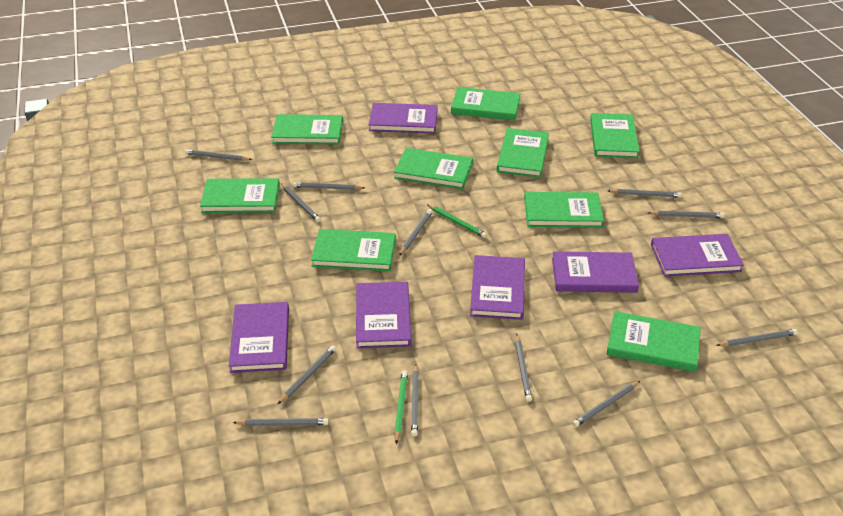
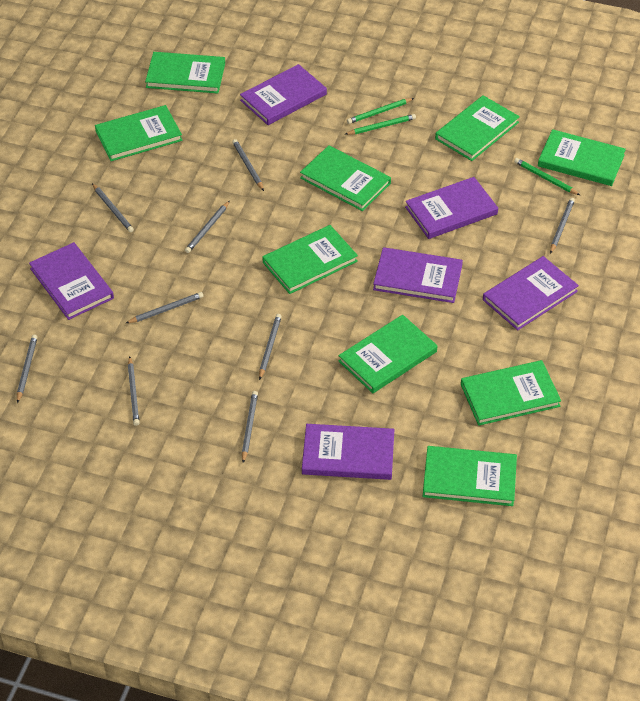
green pencil: 2 -> 3
grey pencil: 12 -> 9

